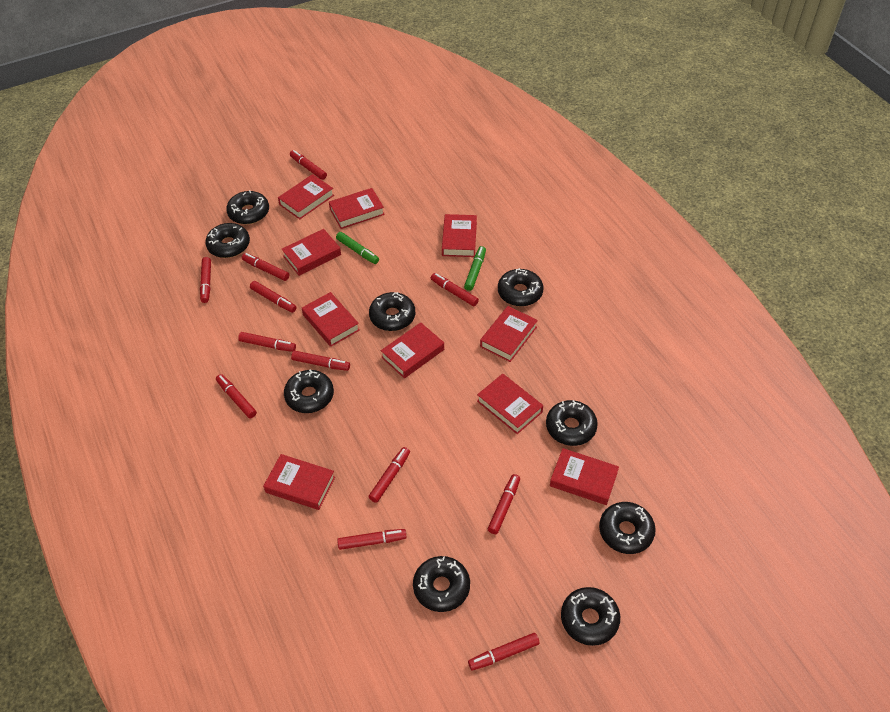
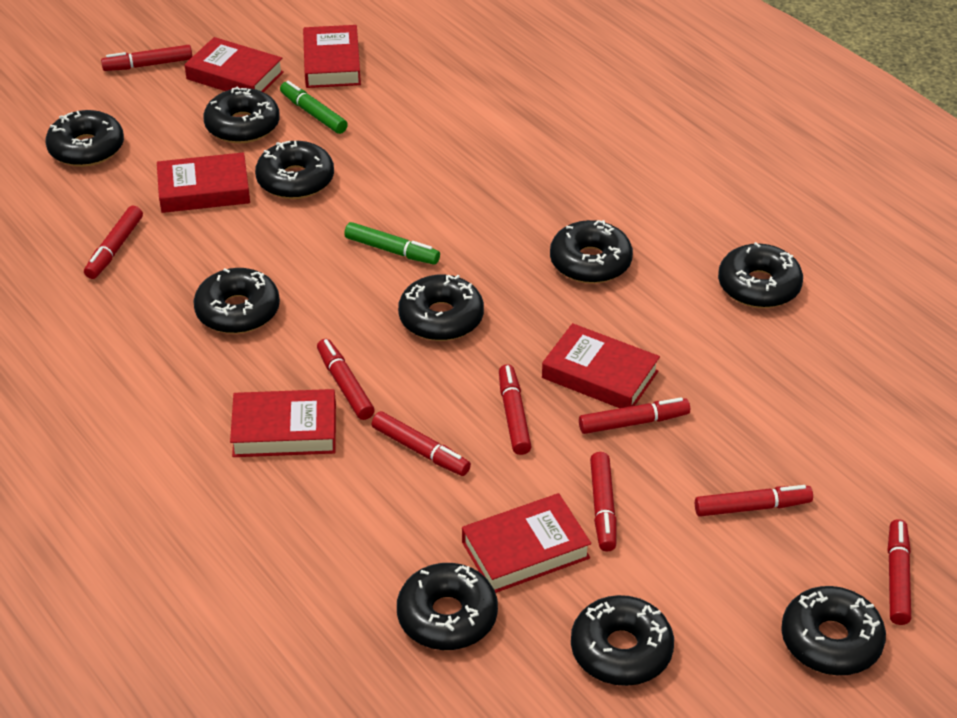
black donut: 9 -> 10
red book: 10 -> 6
red marker: 12 -> 9

